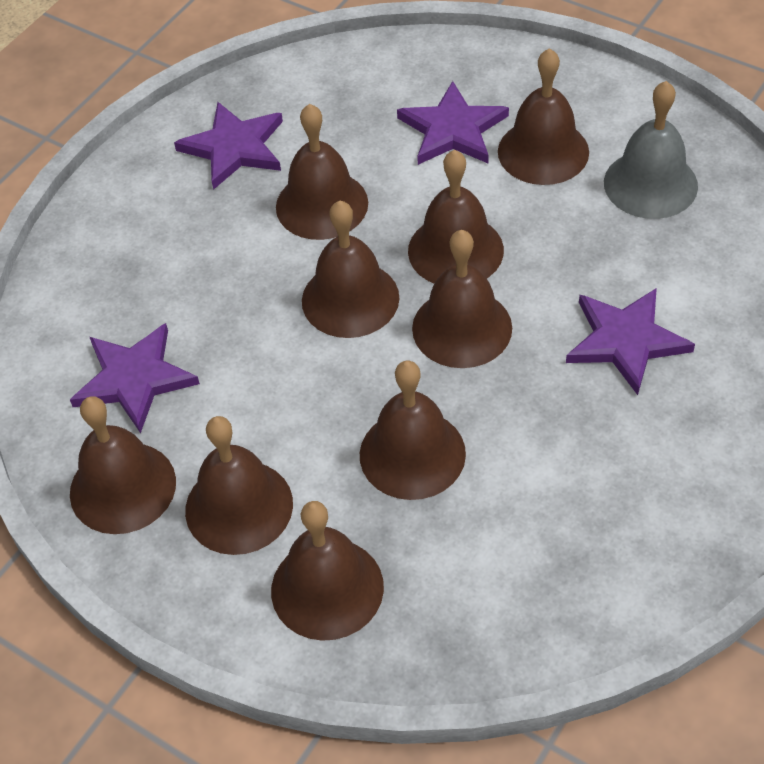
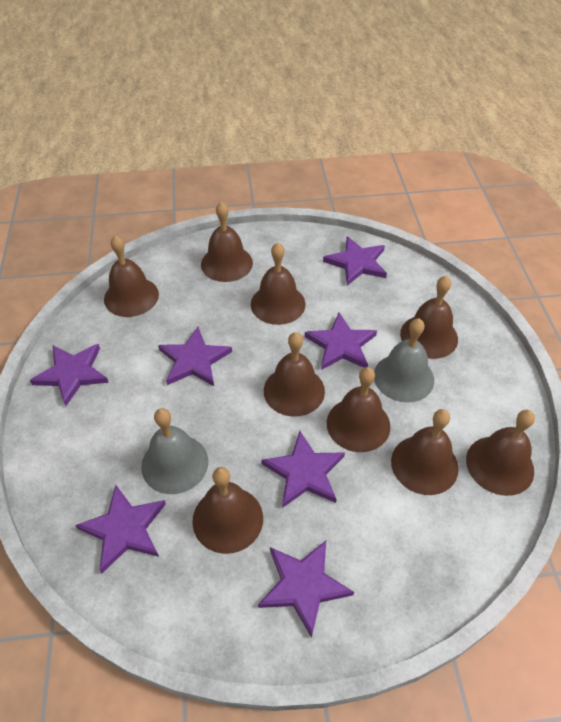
grey bell: 1 -> 2
purple star: 4 -> 7

